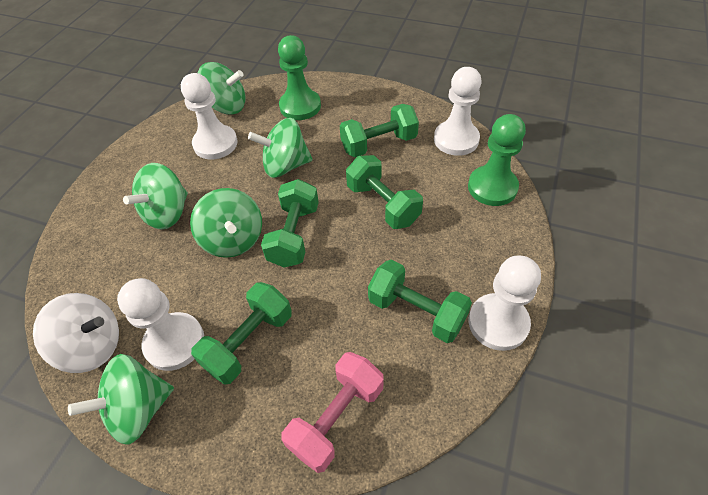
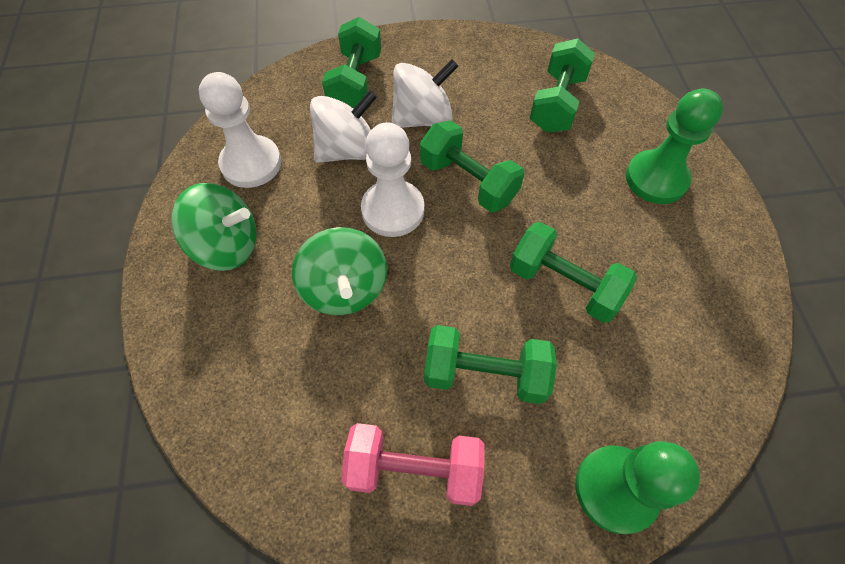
green spinning top: 5 -> 2
white pawn: 4 -> 2
white spinning top: 1 -> 2

